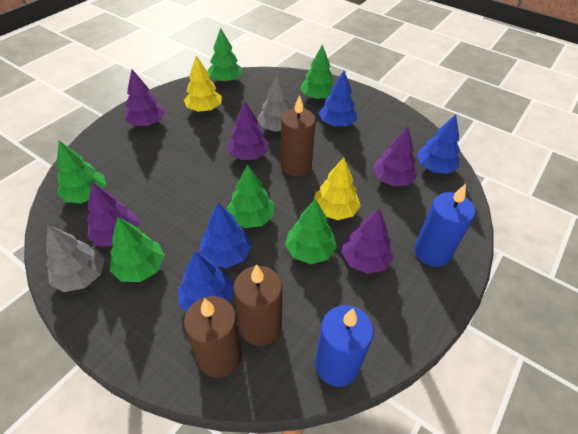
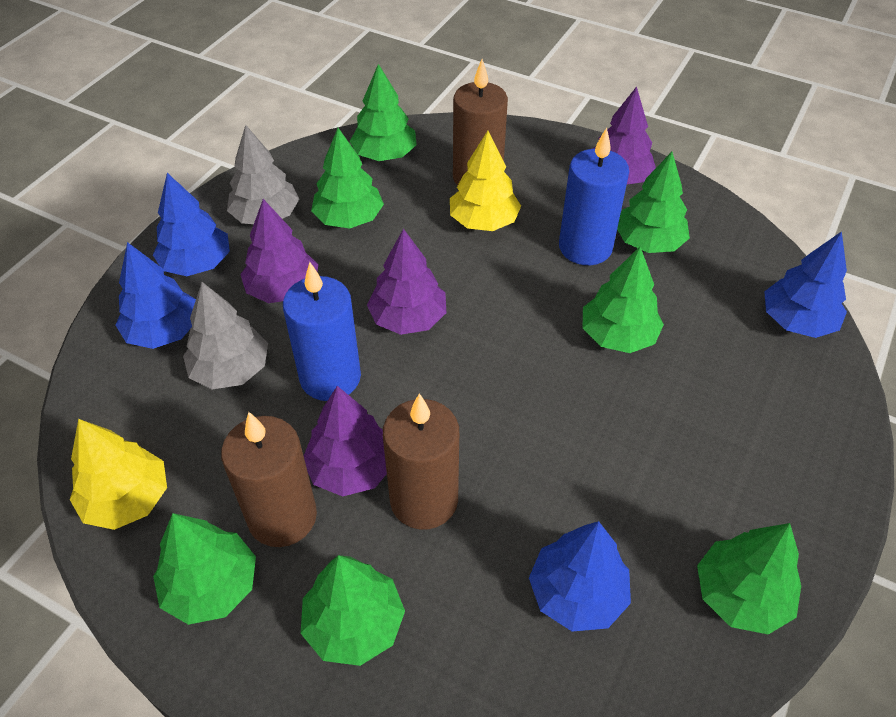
green tree: 6 -> 7
purple tree: 5 -> 4

